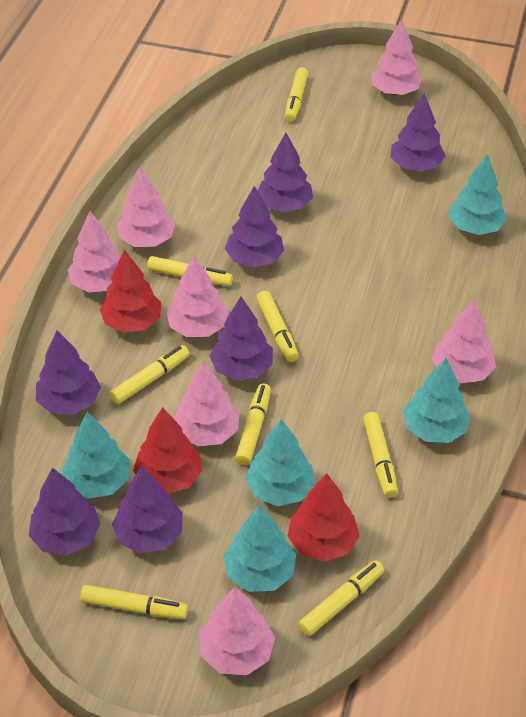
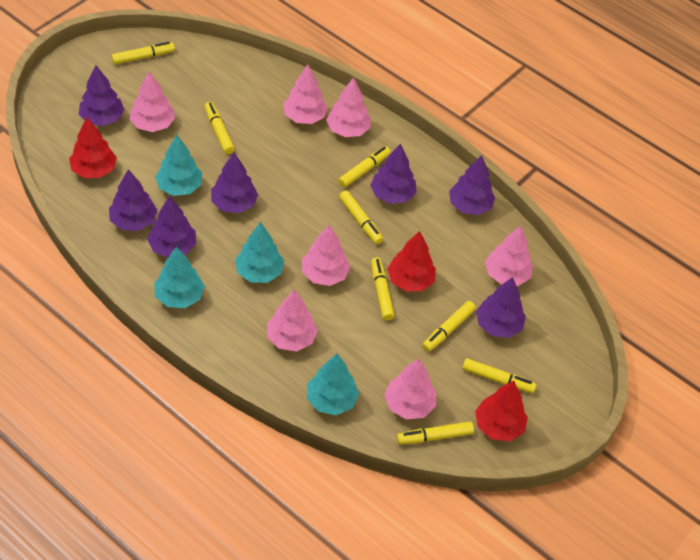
turquoise tree: 5 -> 4

